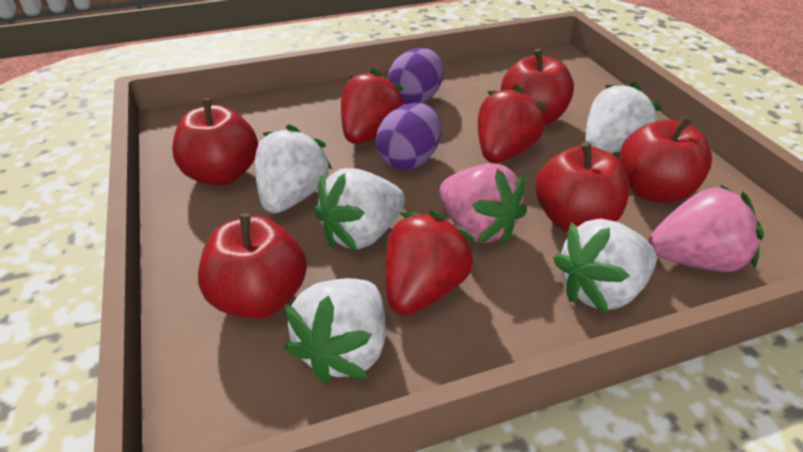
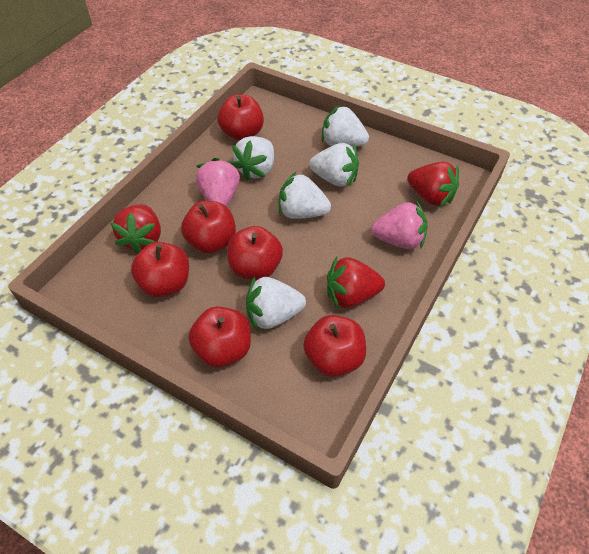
purple egg: 2 -> 0
red apple: 5 -> 6

